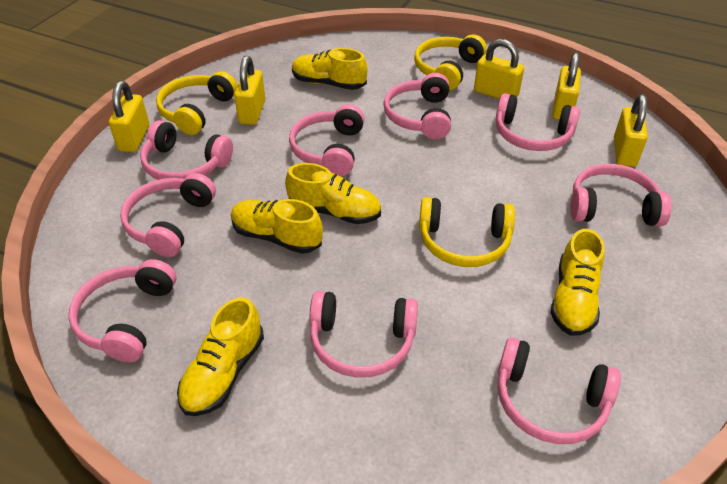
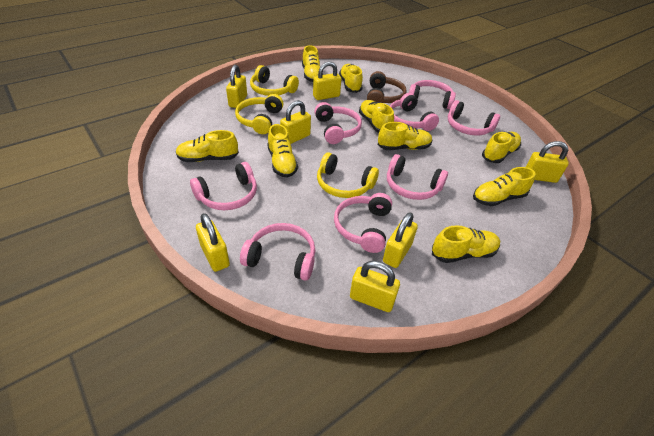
brown headphones: 0 -> 1
pink headphones: 9 -> 8
yellow padlock: 5 -> 7
yellow shoe: 5 -> 9

